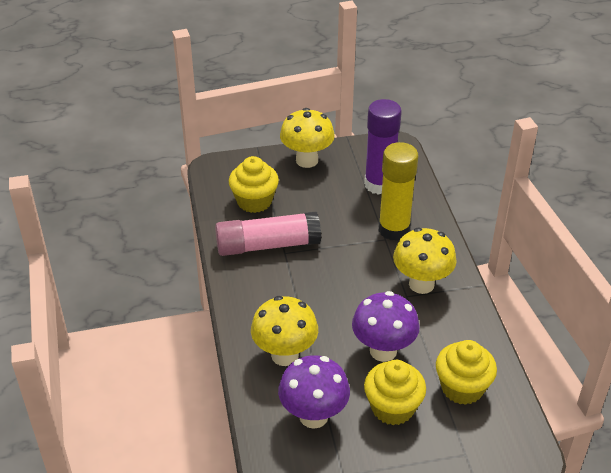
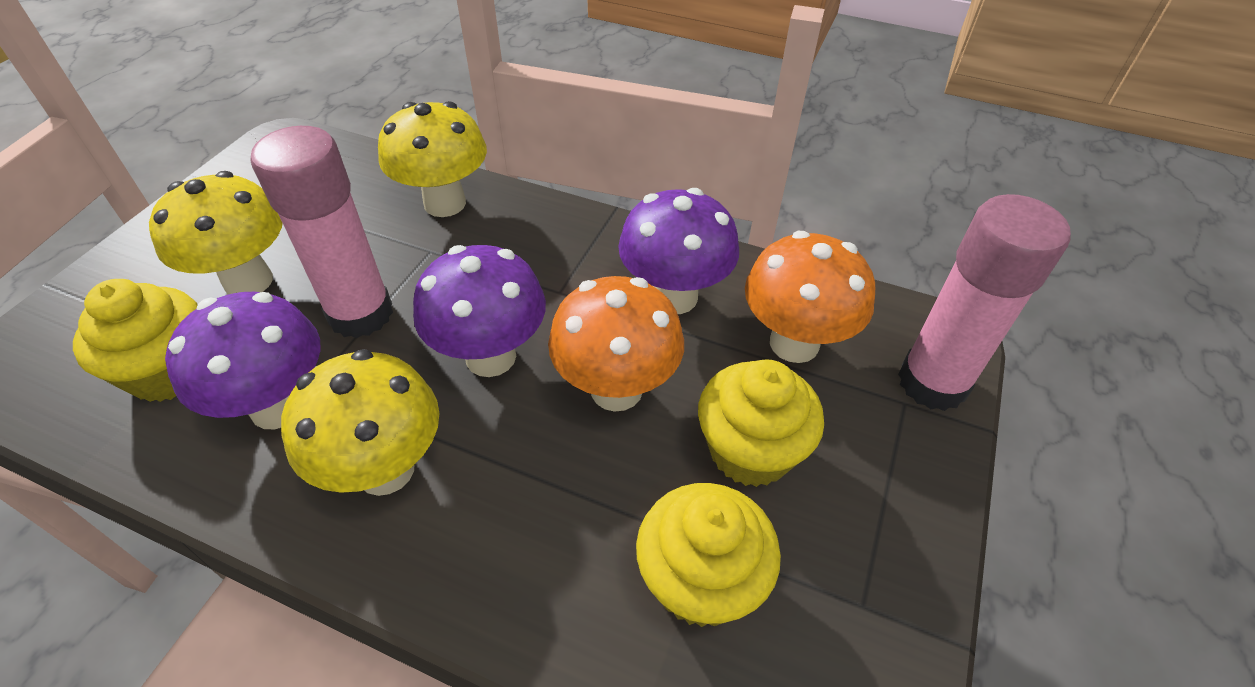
orange mushroom: 0 -> 2
pink glue stick: 1 -> 2
purple glue stick: 1 -> 0
purple mushroom: 2 -> 3
yellow glue stick: 1 -> 0

